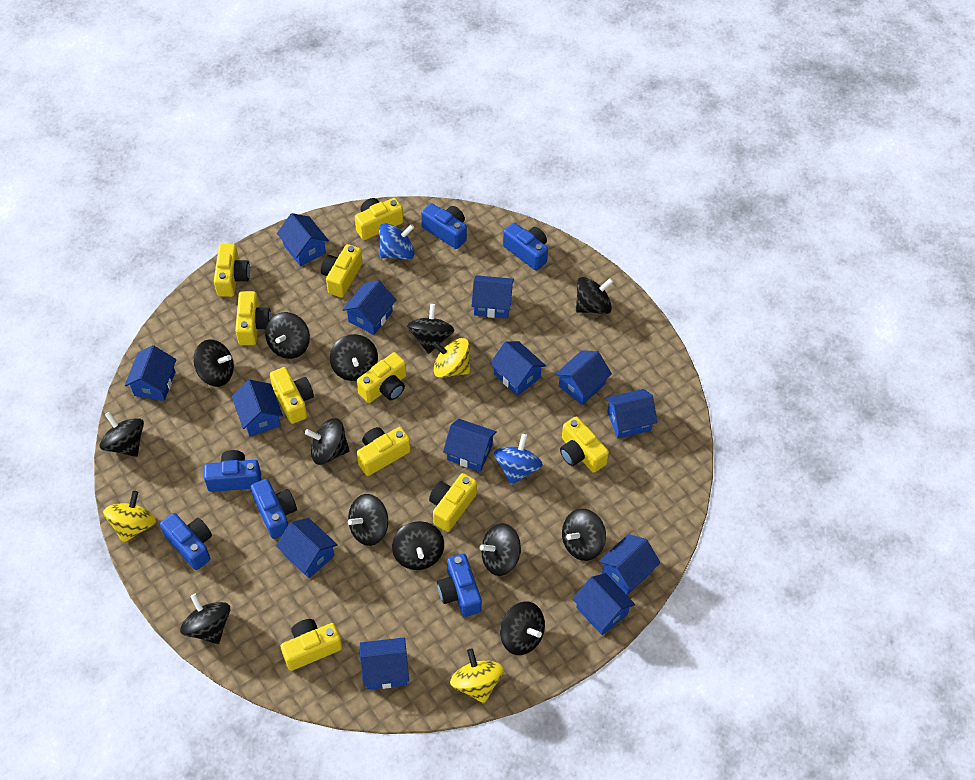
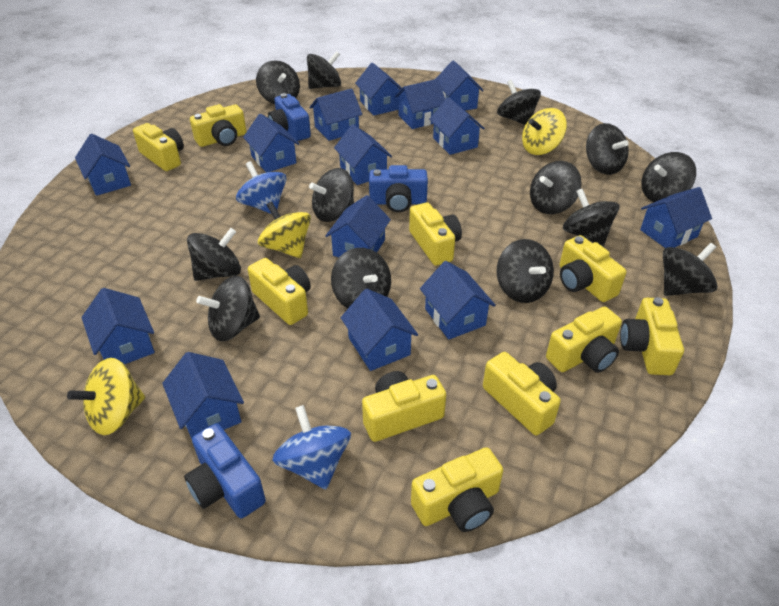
blue camera: 6 -> 3
blue house: 13 -> 14

